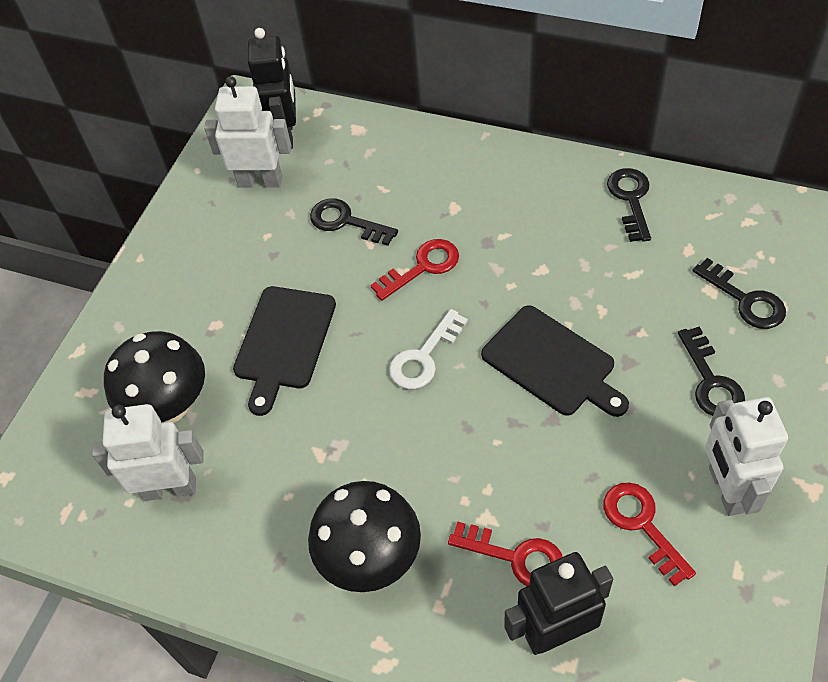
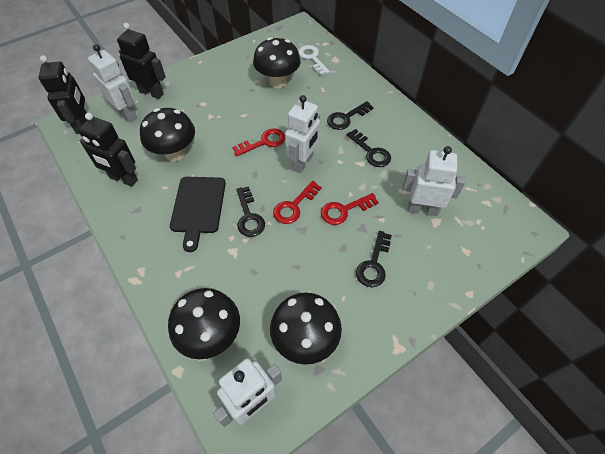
black cutting board: 2 -> 1
black mushroom: 2 -> 4
black robot: 2 -> 3
white robot: 3 -> 4

